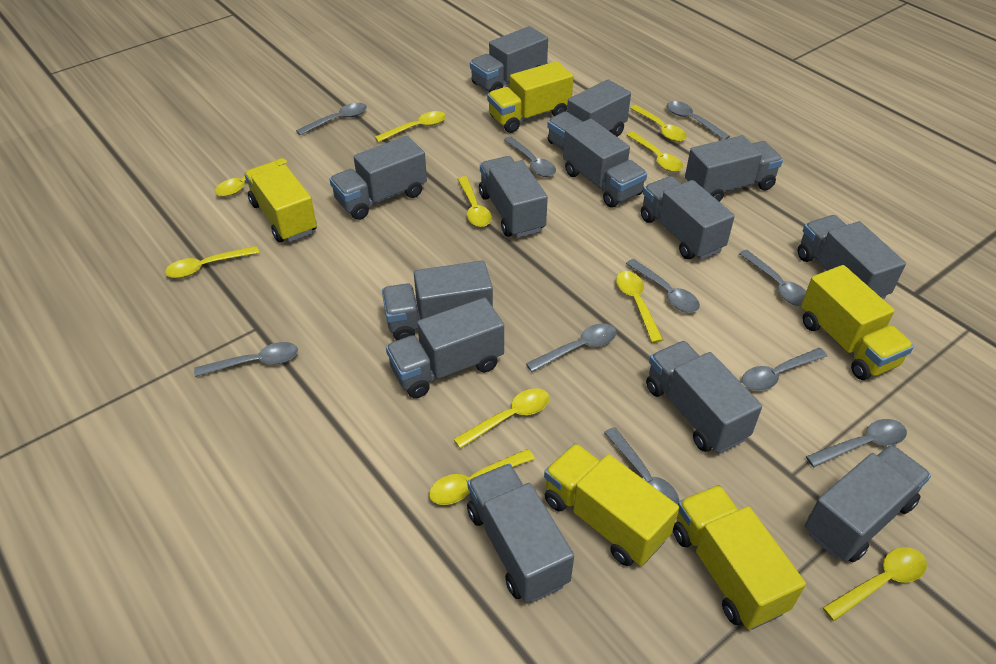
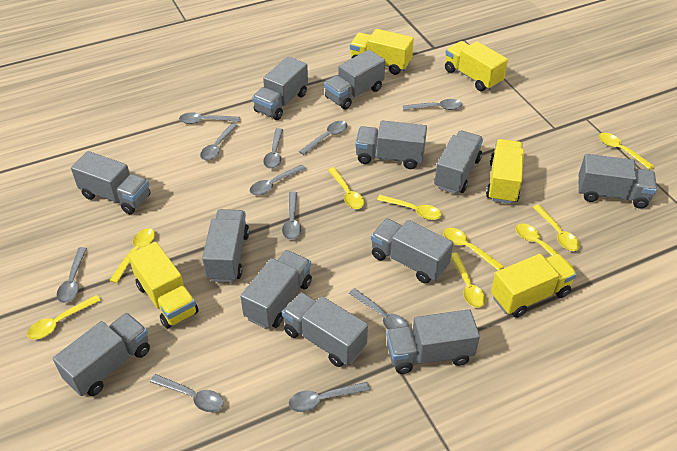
grey spoon: 10 -> 11
grey truck: 13 -> 12
yellow spoon: 10 -> 9

